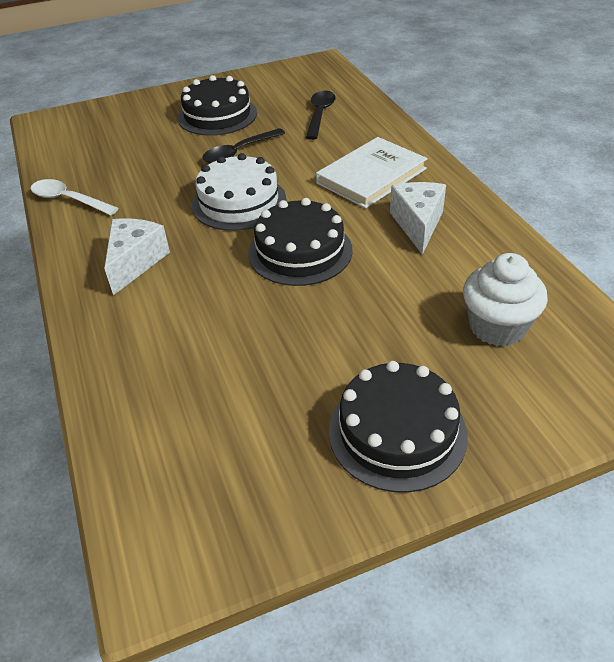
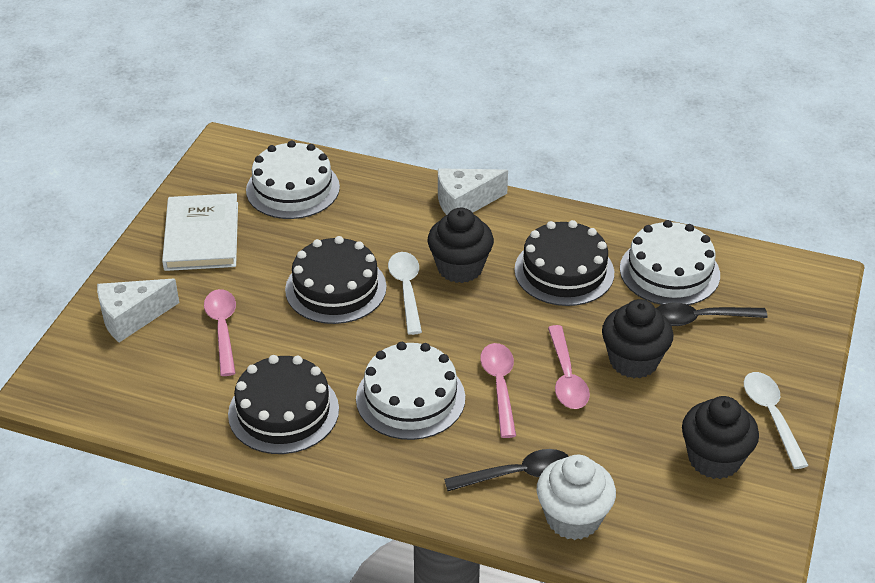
black cupcake: 0 -> 3
pink spoon: 0 -> 3
white cake: 1 -> 3
white spoon: 1 -> 2

